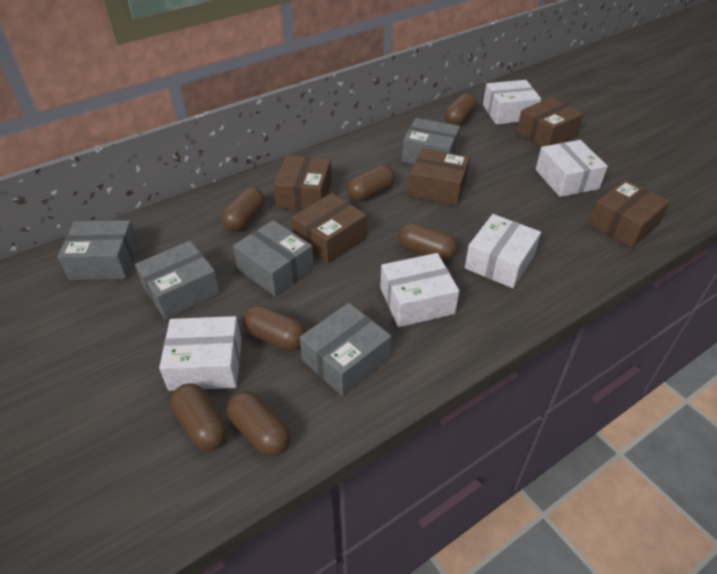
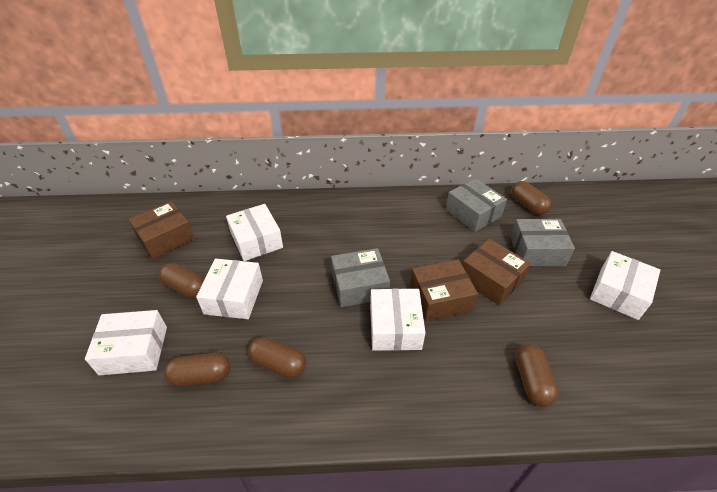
brown box: 5 -> 3
brown capsule: 7 -> 5
grey box: 5 -> 3

